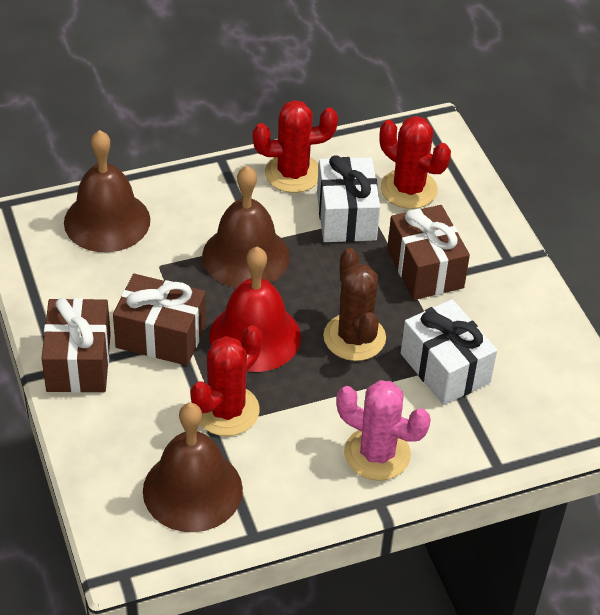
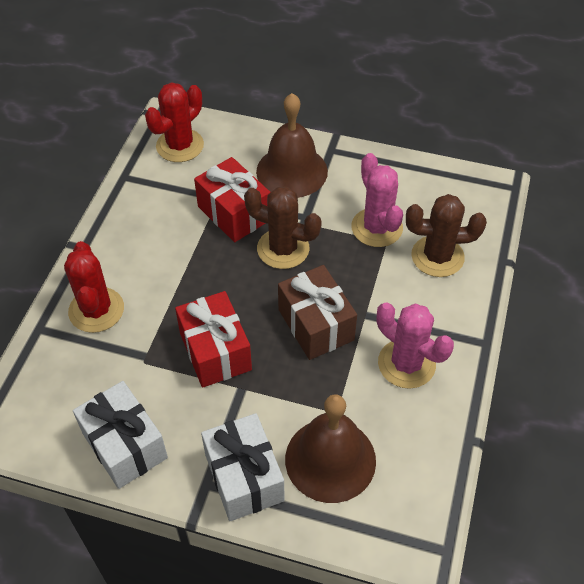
brown bell: 3 -> 2
brown cactus: 1 -> 2
brown gift: 3 -> 1
pink cactus: 1 -> 2
red bell: 1 -> 0
red cactus: 3 -> 2
red gift: 0 -> 2

